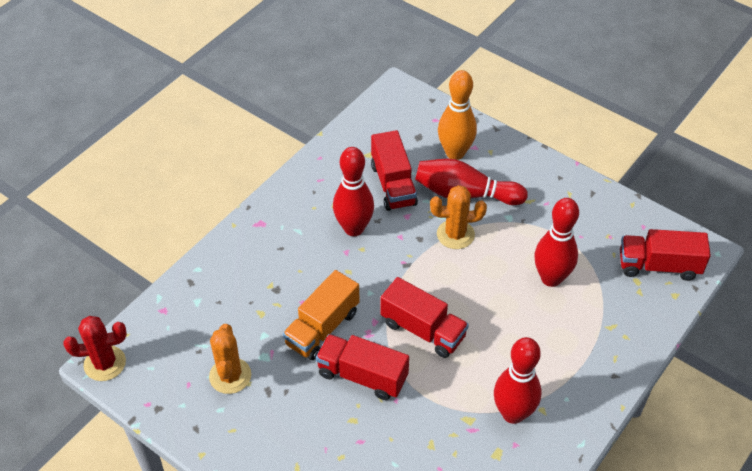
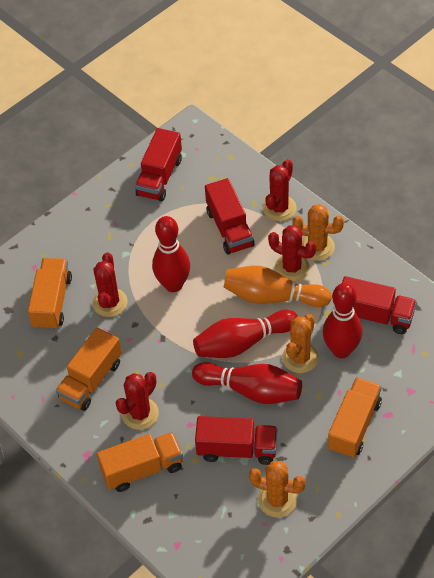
orange cactus: 2 -> 3
orange truck: 1 -> 4
red cactus: 1 -> 4

